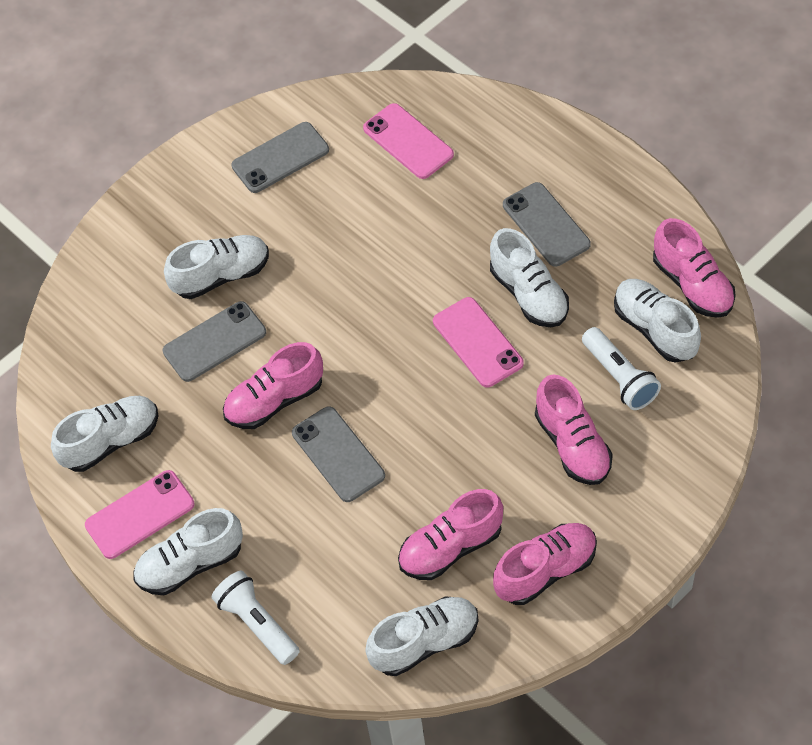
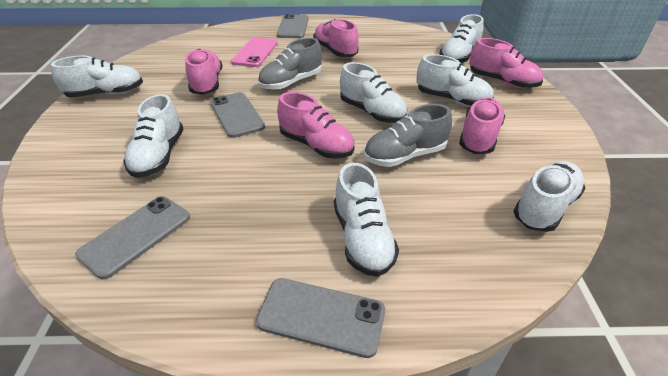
grey shoe: 0 -> 2
pink phone: 3 -> 1
white flashlight: 2 -> 0
white shoe: 6 -> 7

